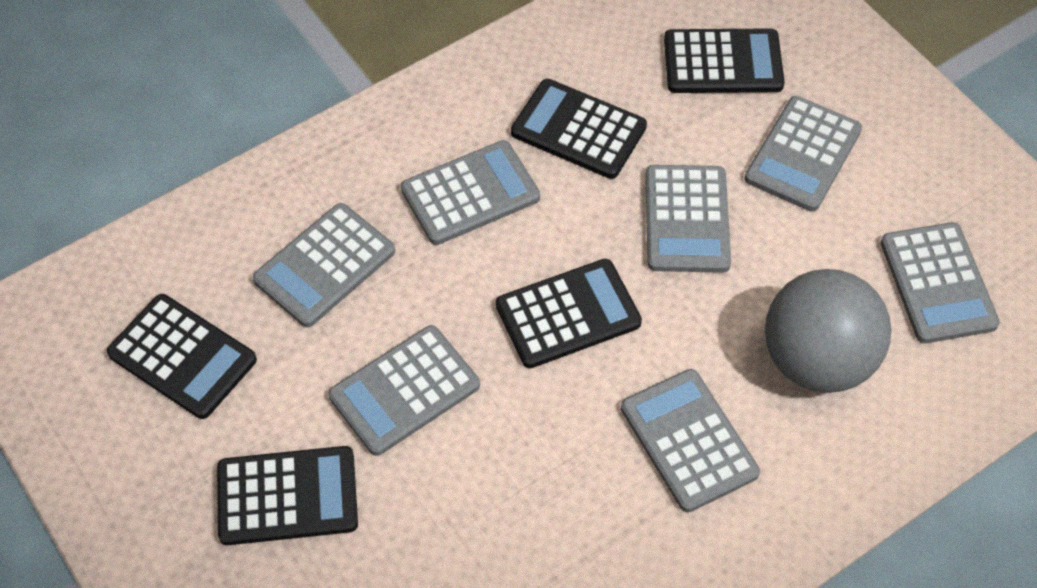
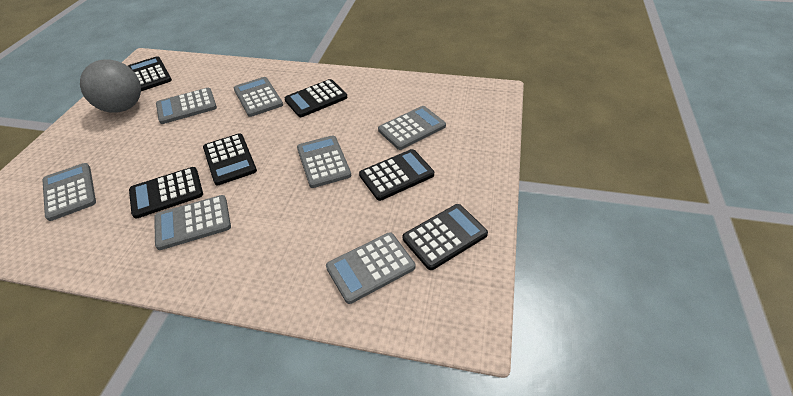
black calculator: 5 -> 6

